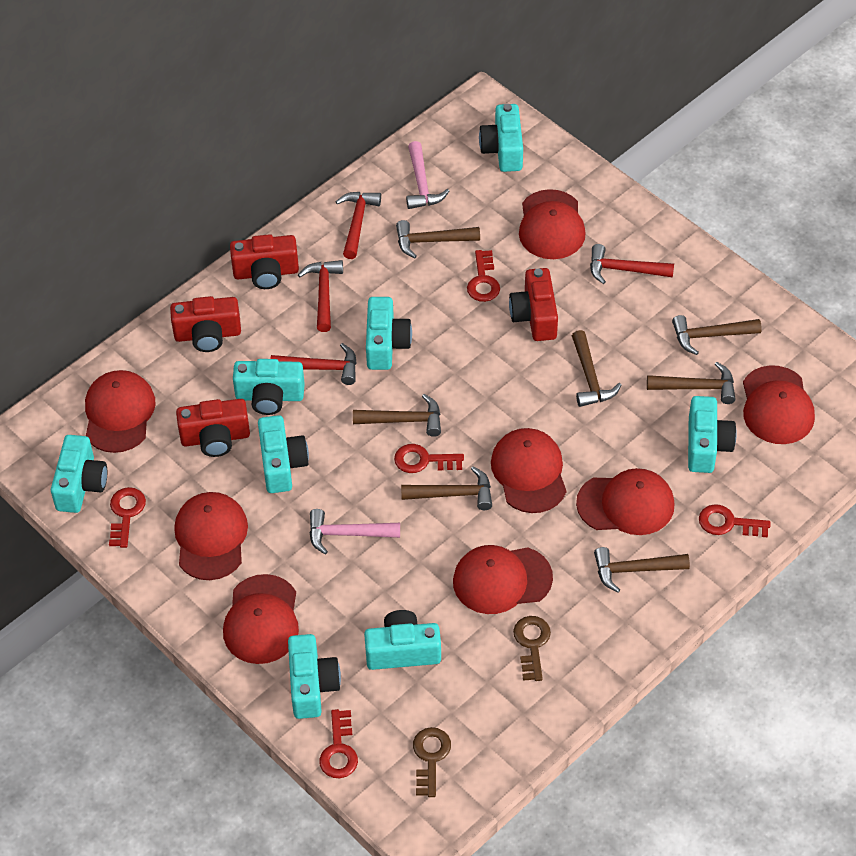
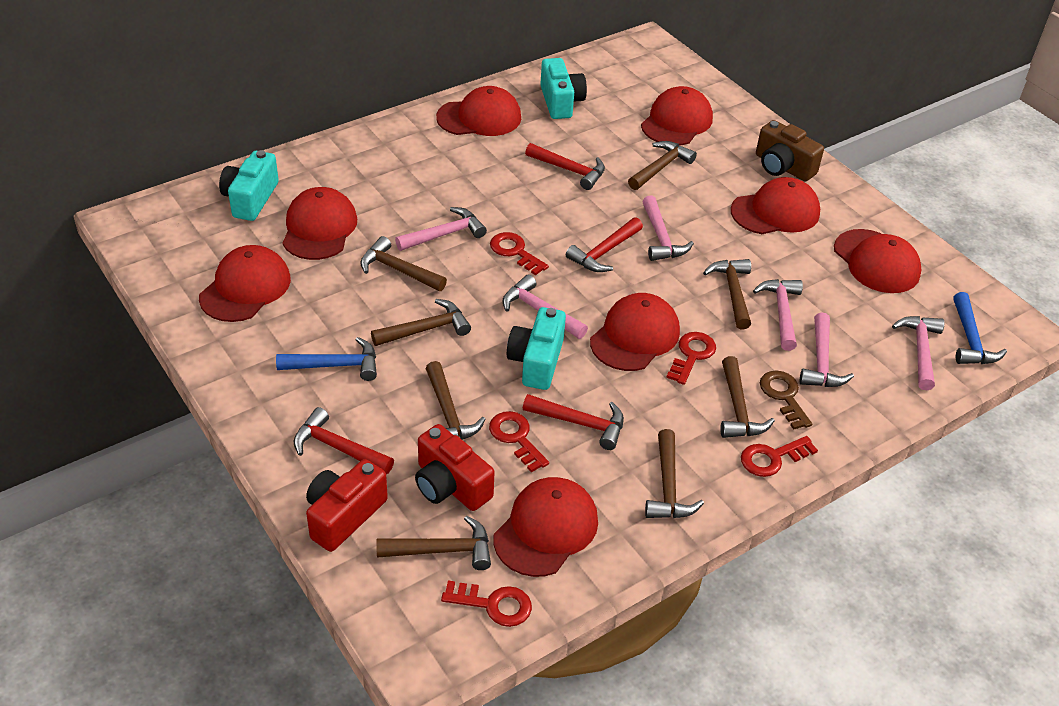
blue hammer: 0 -> 2
brown camera: 0 -> 1
brown hammer: 7 -> 8
brown key: 2 -> 1
pink hammer: 2 -> 6
red camera: 4 -> 2
turquoise camera: 8 -> 3

